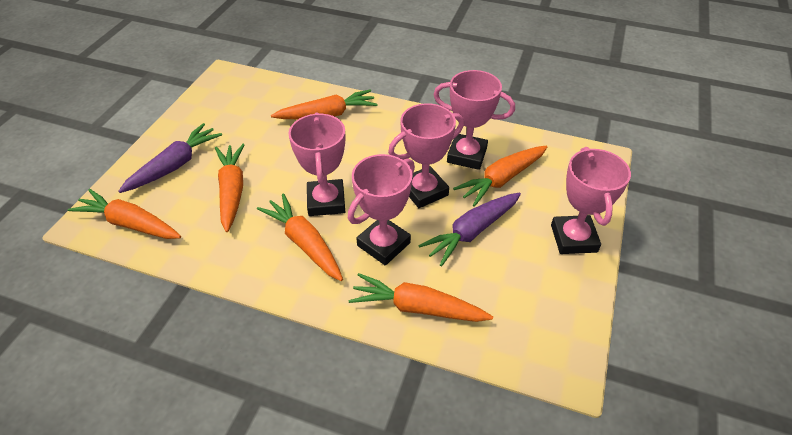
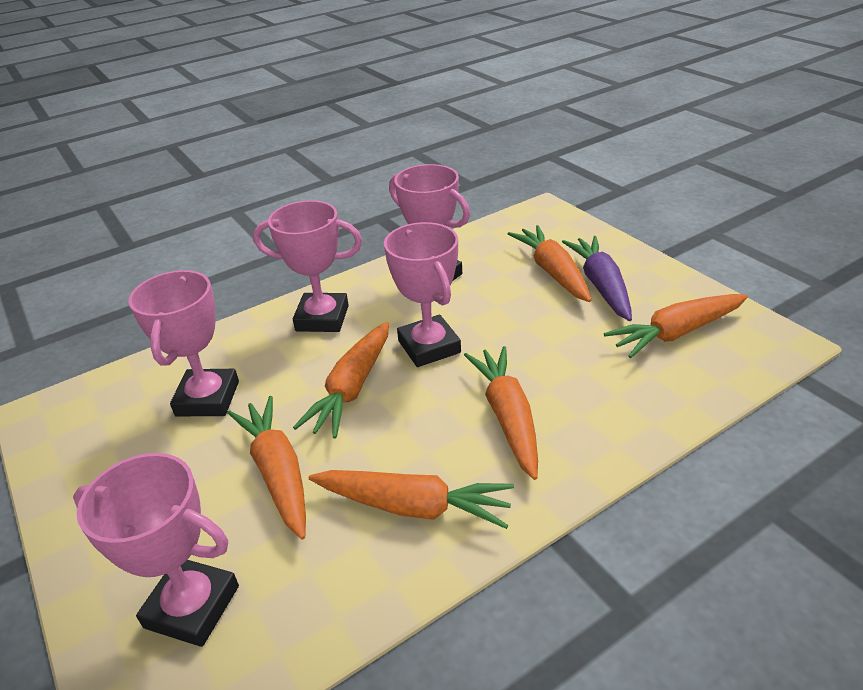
purple carrot: 2 -> 1

